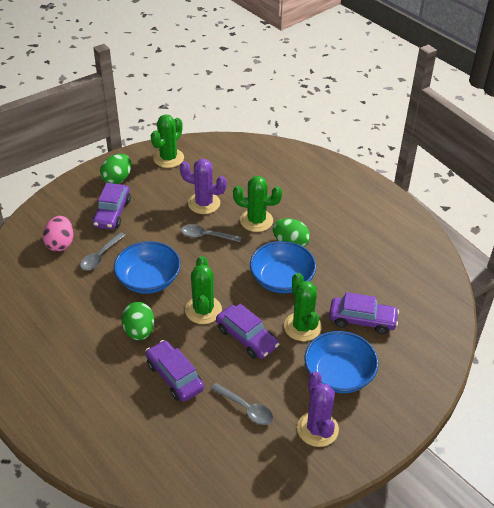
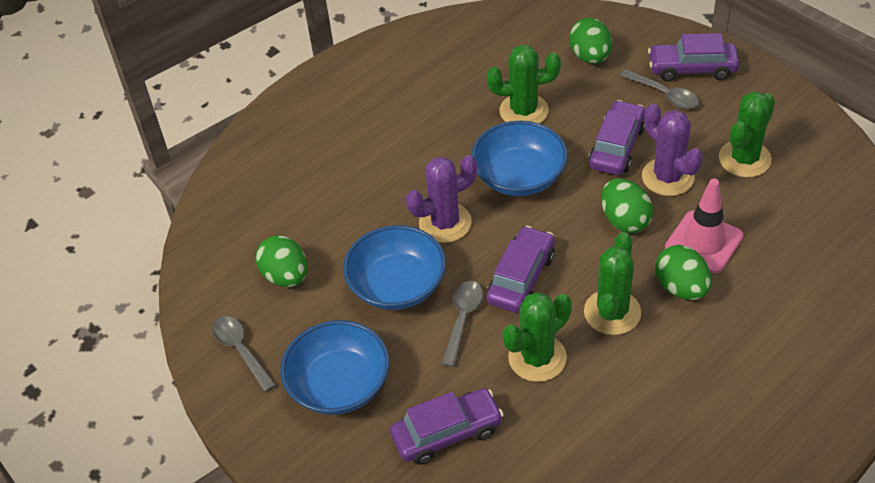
green egg: 3 -> 4
pink egg: 1 -> 0
pink traffic cone: 0 -> 1

